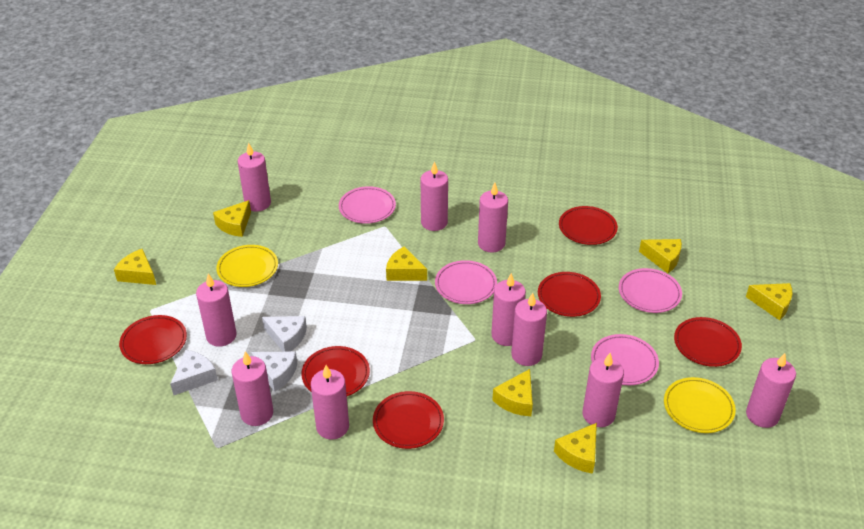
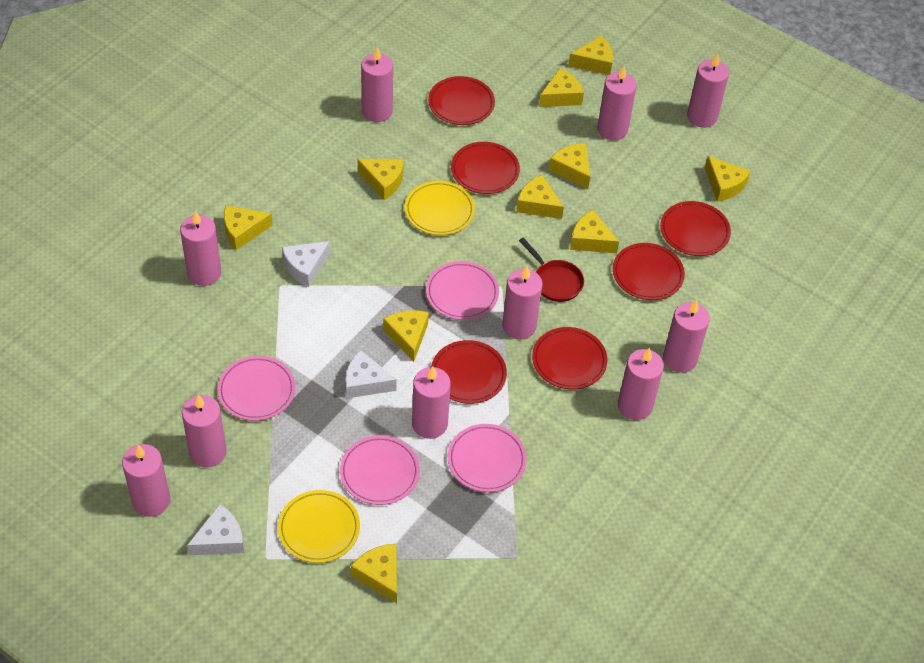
red pan: 0 -> 1
yellow cheese: 7 -> 10

